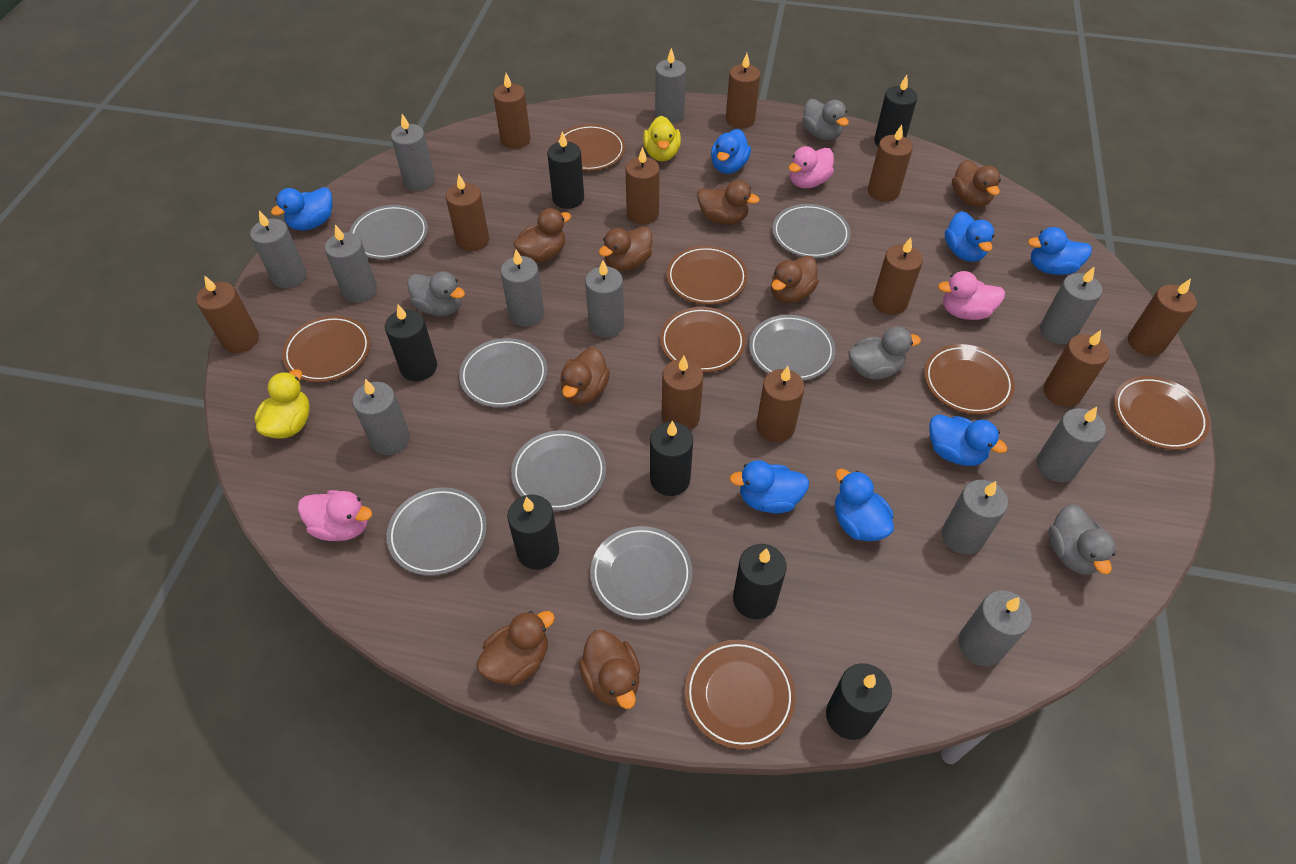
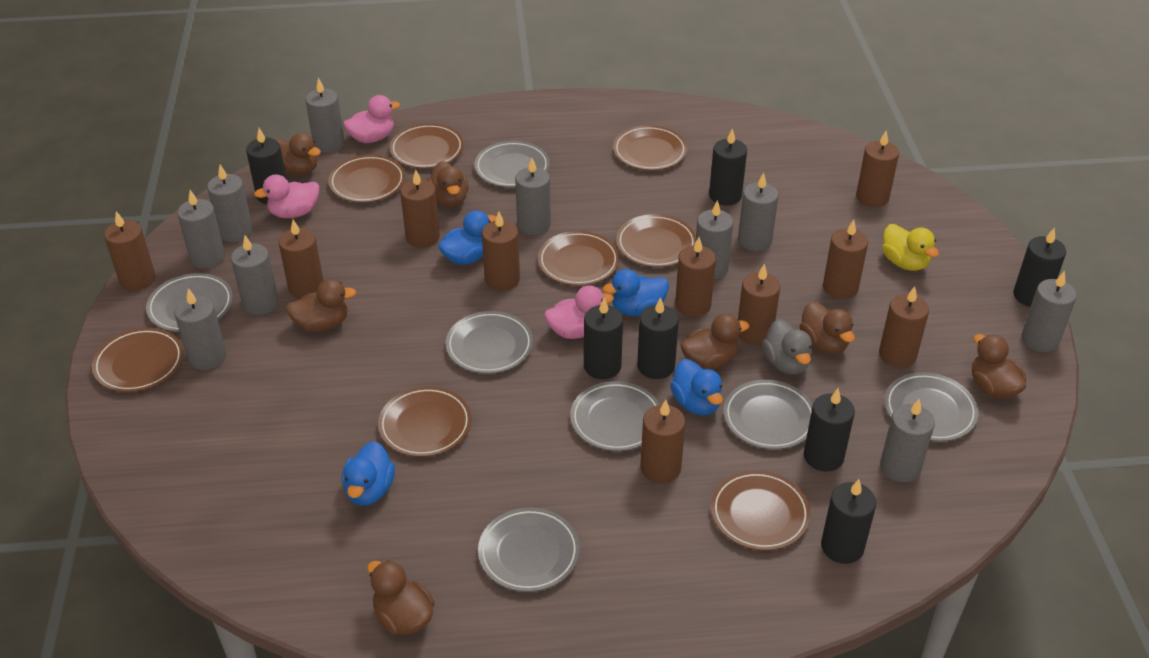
blue duck: 7 -> 4
brown candle: 11 -> 10
brown duck: 8 -> 7
brown plate: 7 -> 8
grey candle: 11 -> 10
grey duck: 4 -> 1
yellow duck: 2 -> 1

